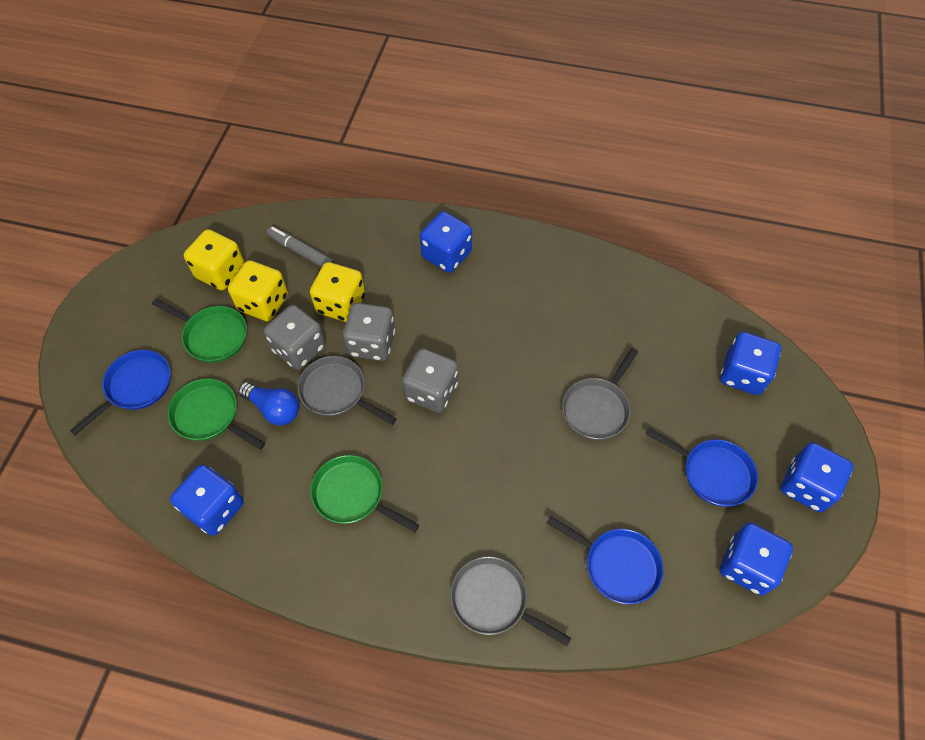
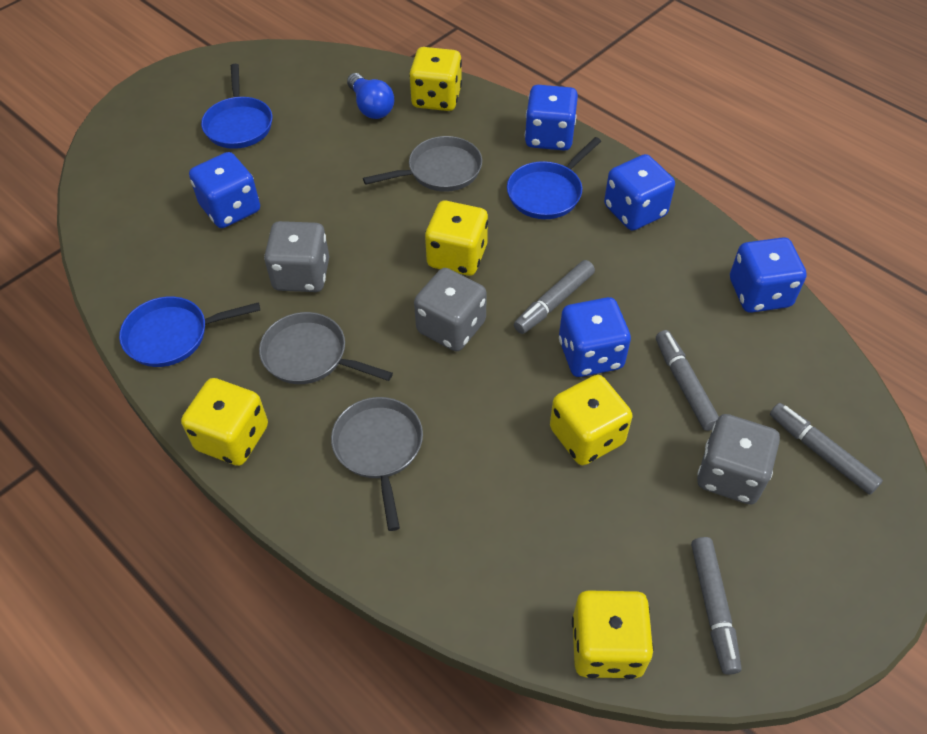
green pan: 3 -> 0
grey marker: 1 -> 4
yellow dice: 3 -> 5

